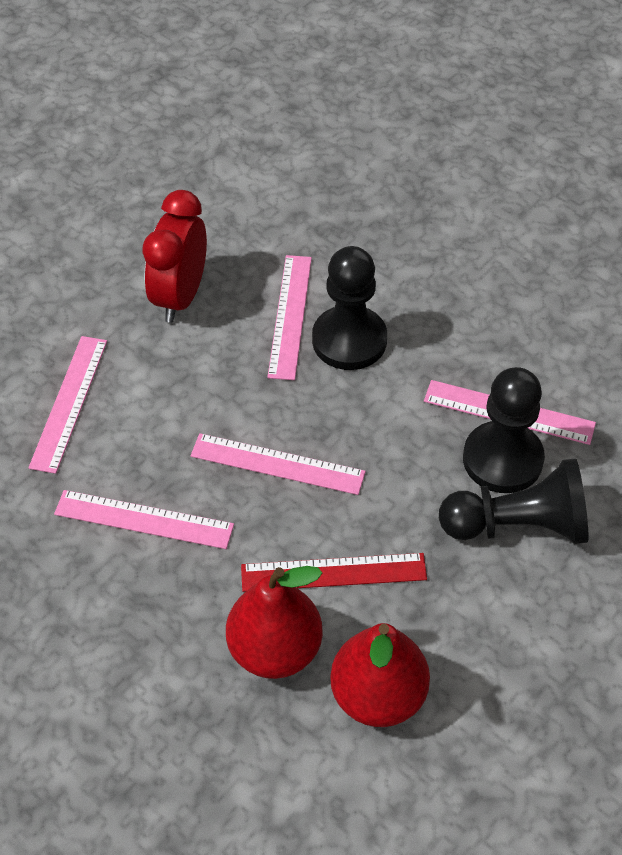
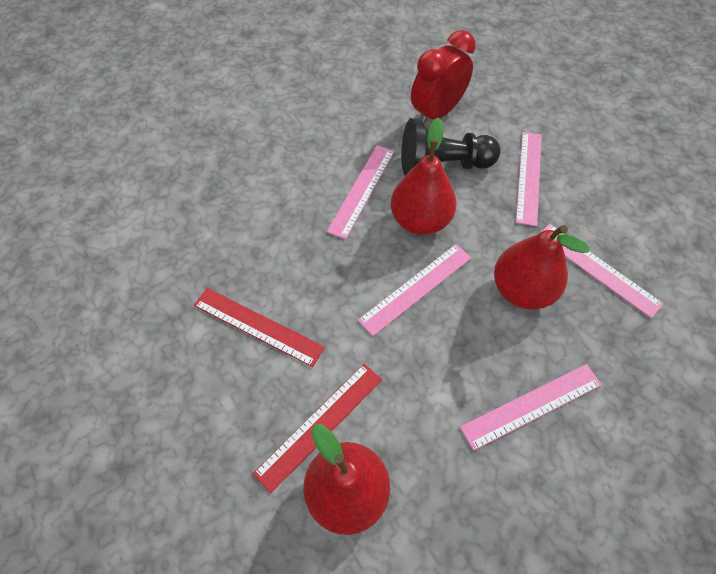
black pawn: 3 -> 1
red pear: 2 -> 3
red ruler: 1 -> 2

